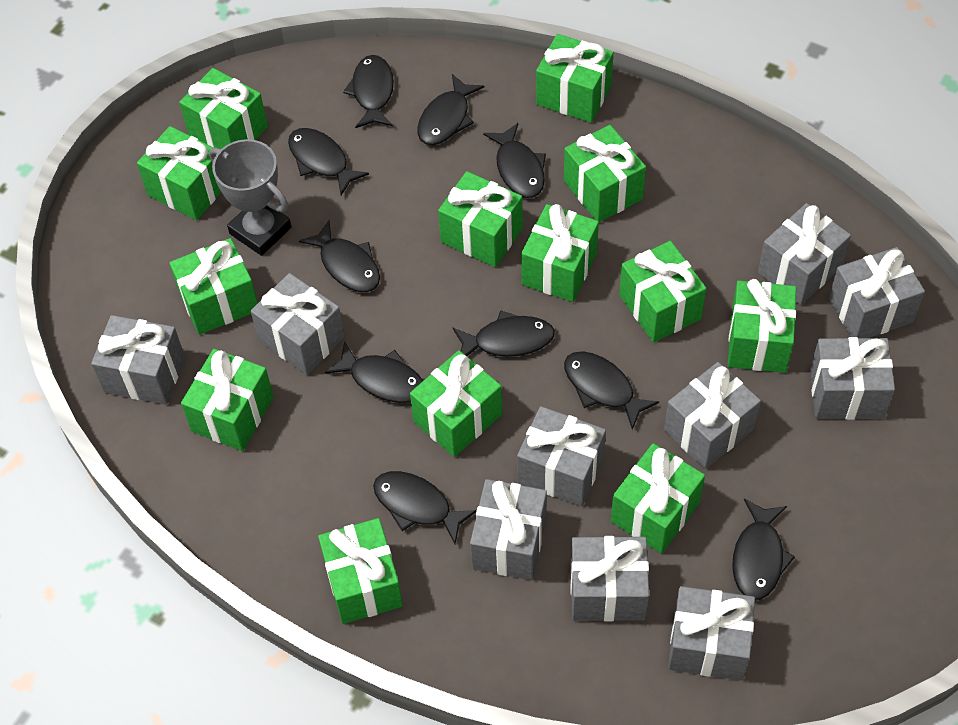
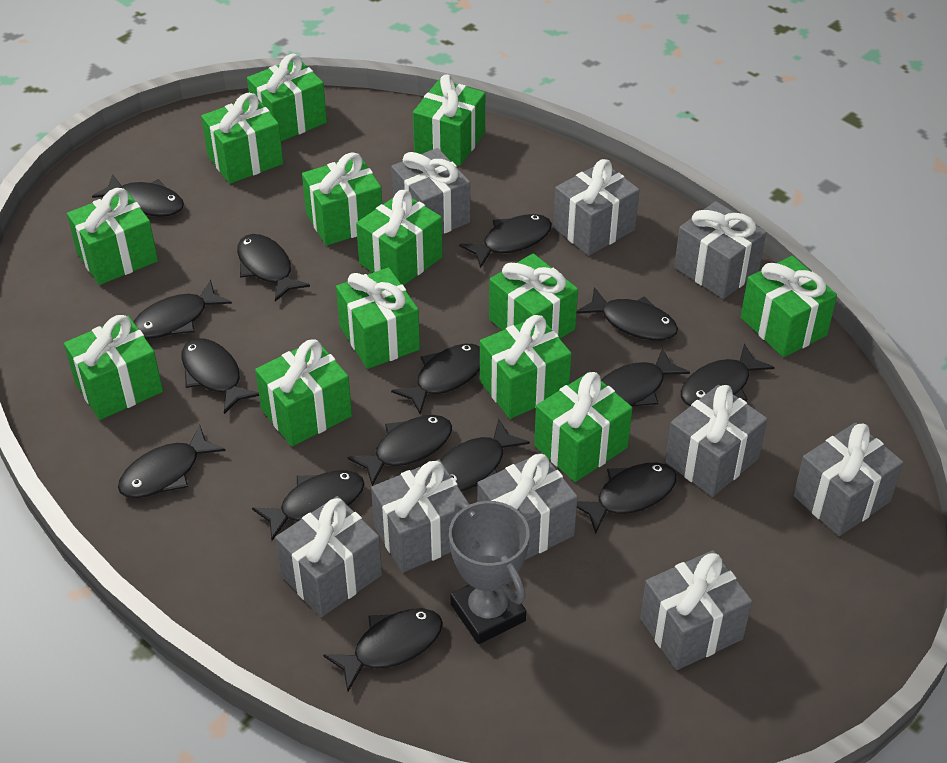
black fish: 10 -> 15
grey gift: 10 -> 9

